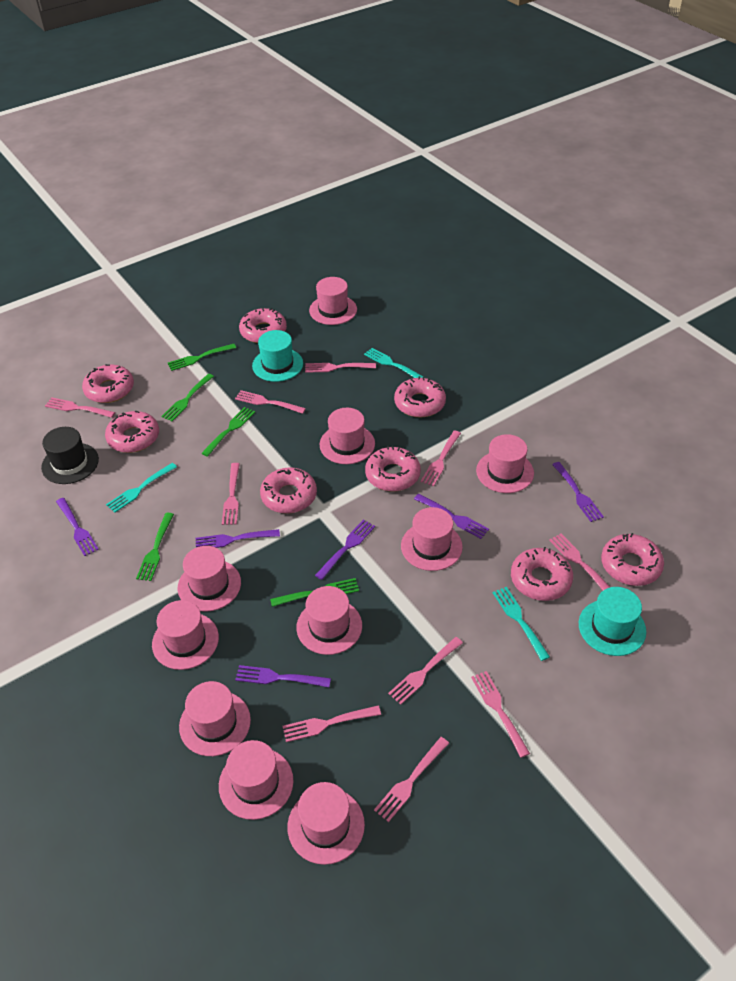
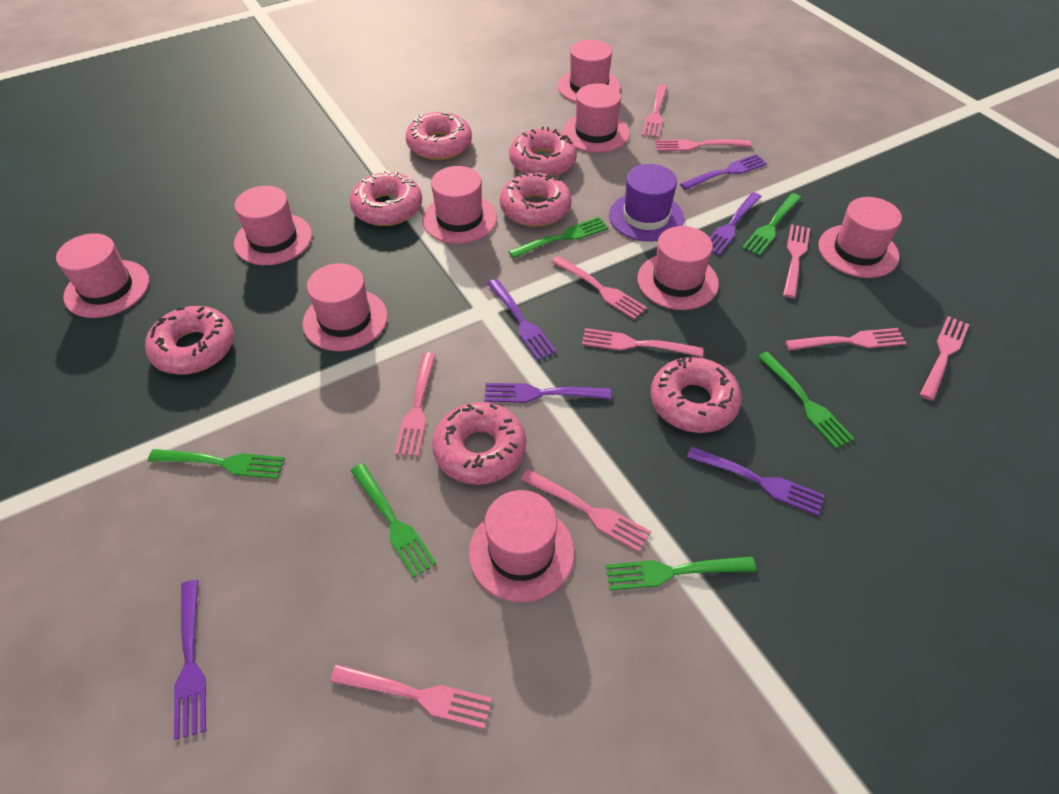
black hat: 1 -> 0
green fork: 5 -> 6
pink donut: 8 -> 7
pink hat: 10 -> 9
purple hat: 0 -> 1
turquoise fork: 3 -> 0
turquoise hat: 2 -> 0

